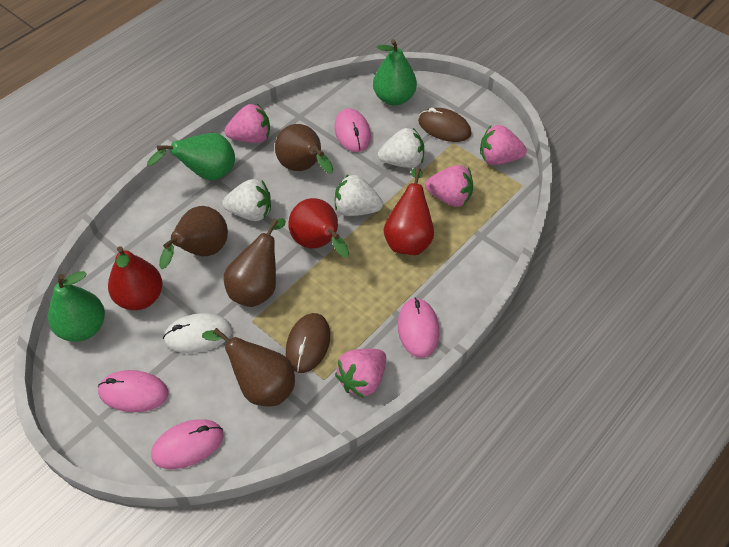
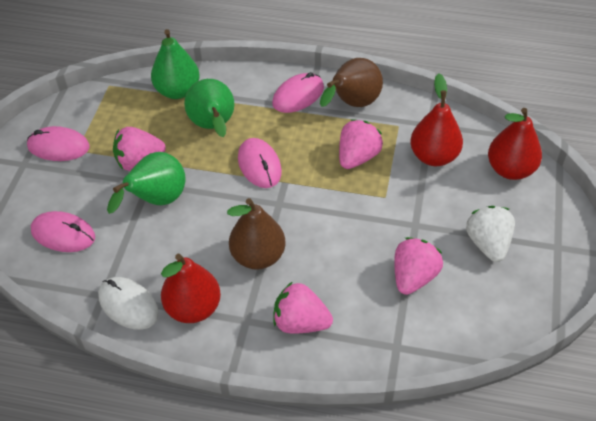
brown mouse: 2 -> 0
brown pear: 4 -> 2
white strawberry: 3 -> 1

